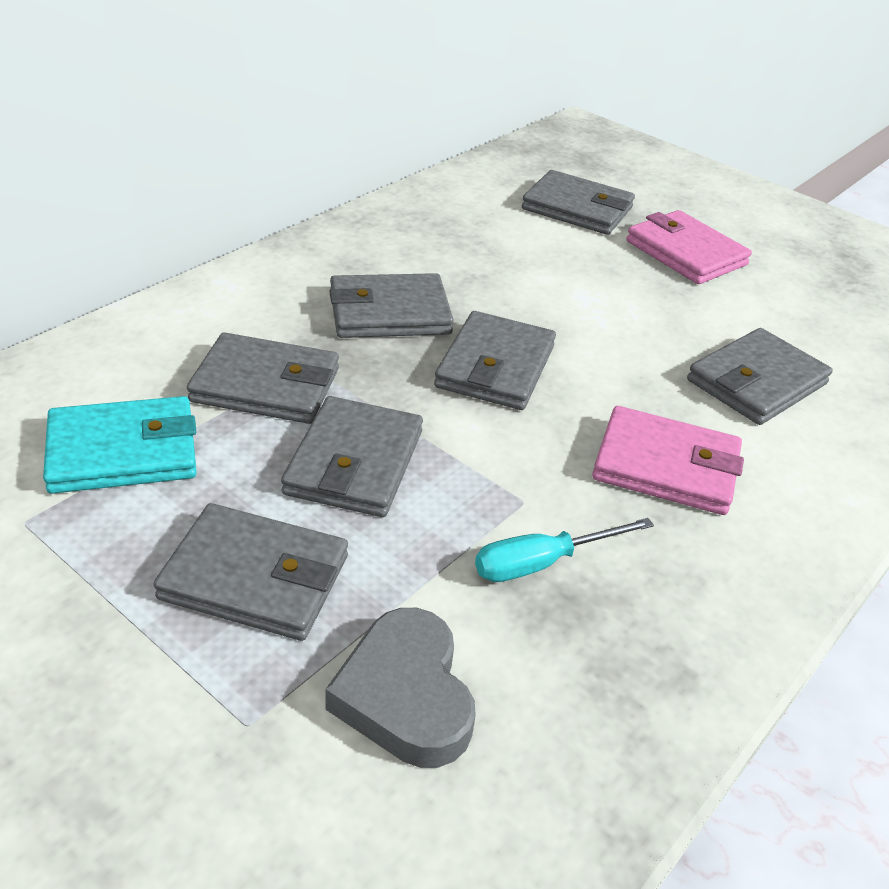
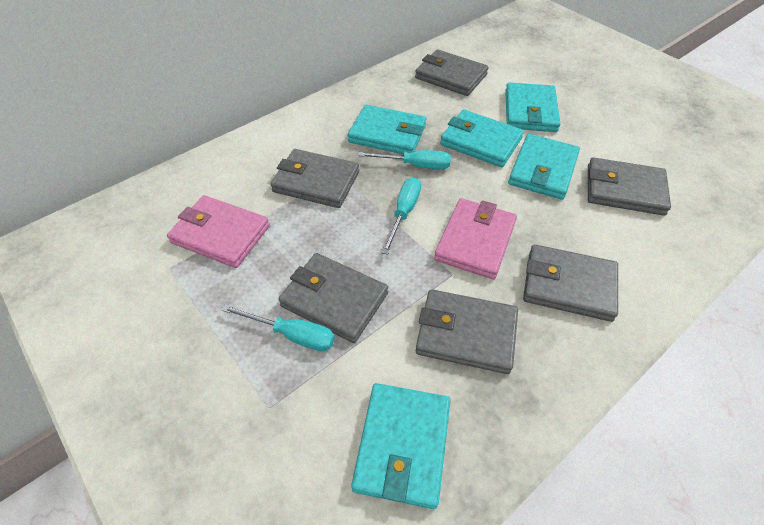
grey heart: 1 -> 0
grey wallet: 7 -> 6
turquoise screwdriver: 1 -> 3
turquoise wallet: 1 -> 5

